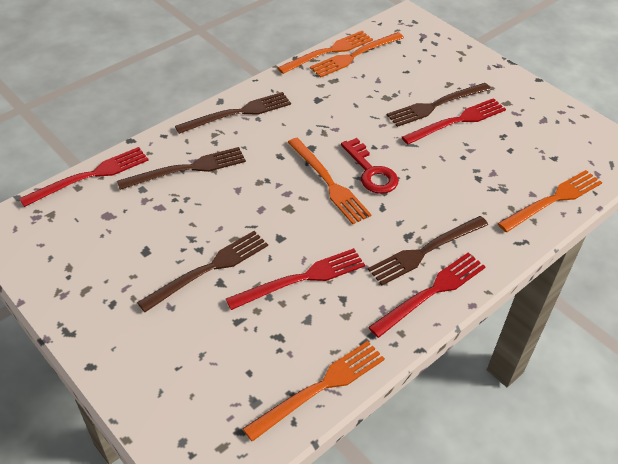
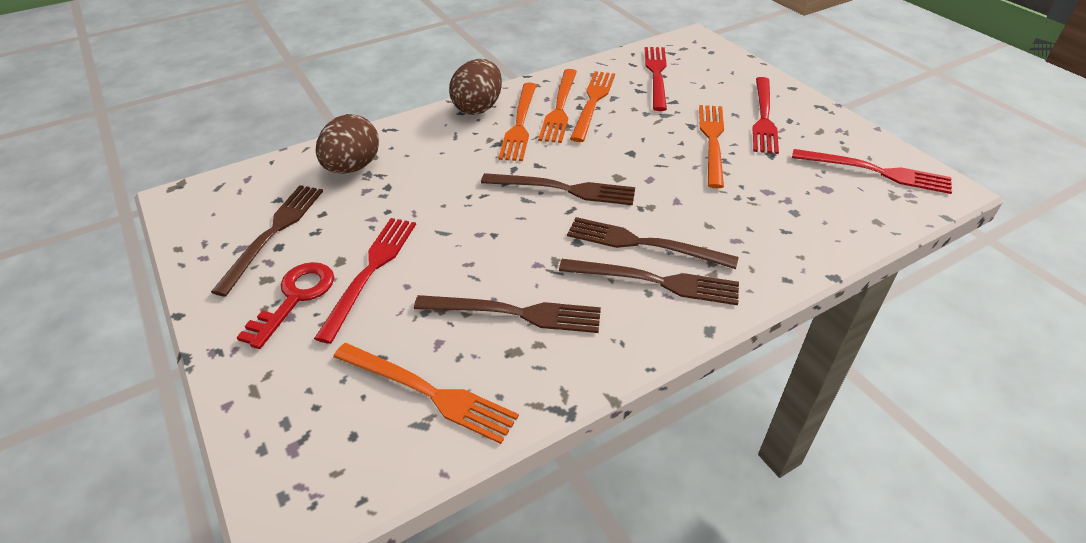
brown egg: 0 -> 2

